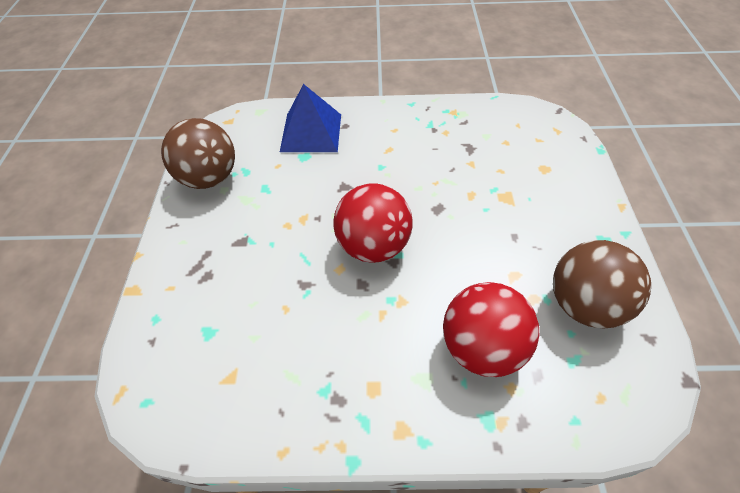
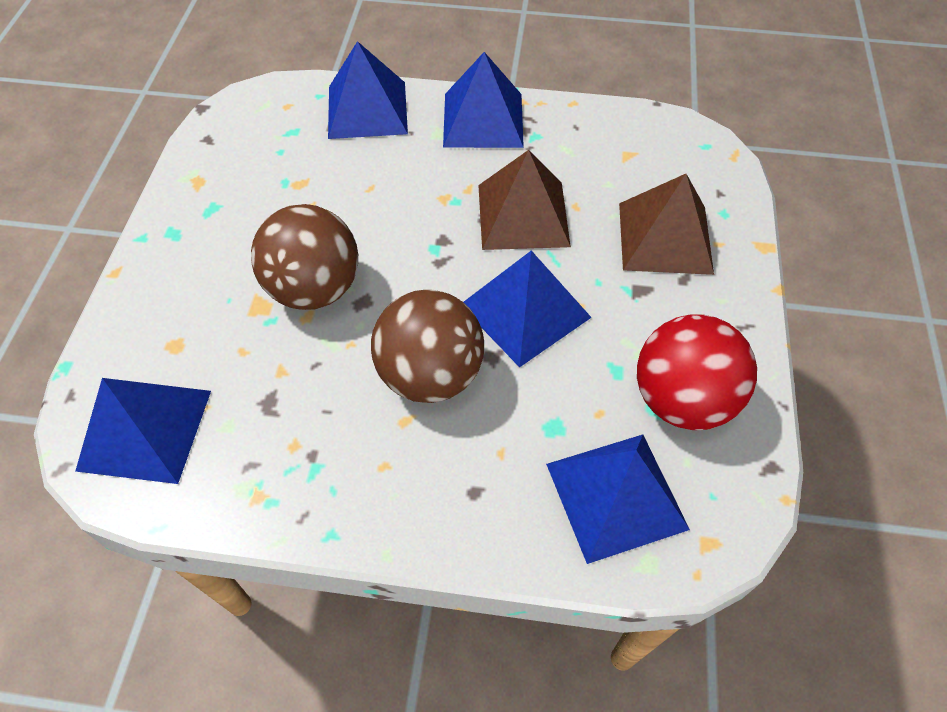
blue pyramid: 1 -> 5
brown pyramid: 0 -> 2
red ball: 2 -> 1

